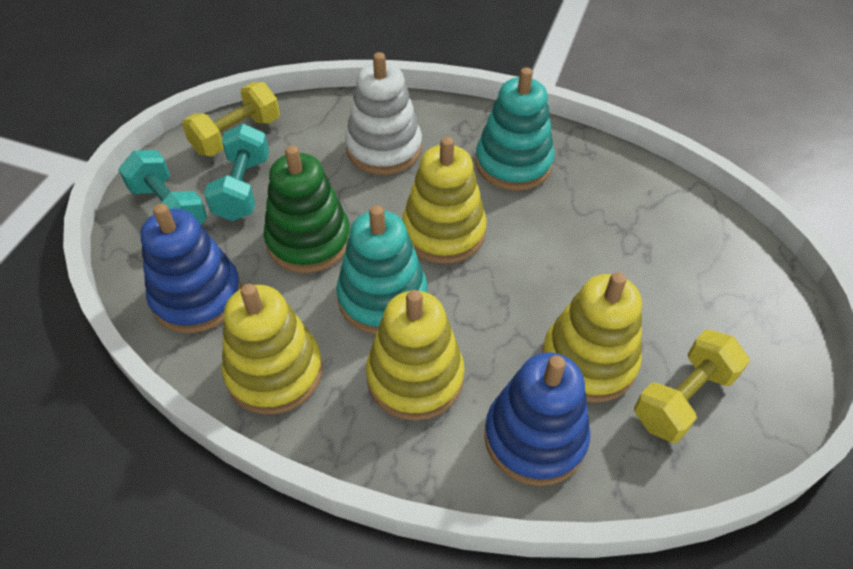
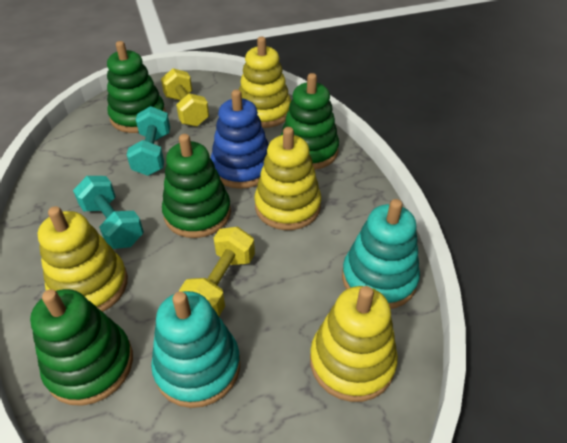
blue stacking toy: 2 -> 1
green stacking toy: 1 -> 4
white stacking toy: 1 -> 0

